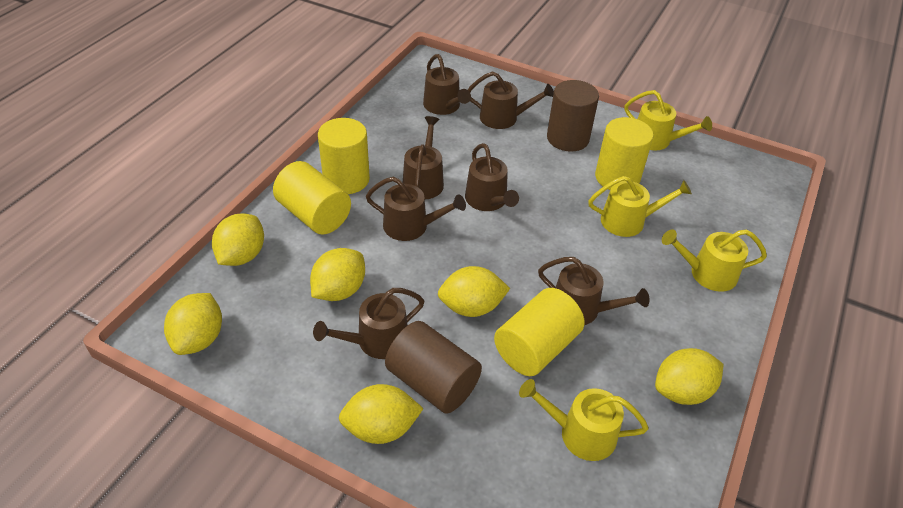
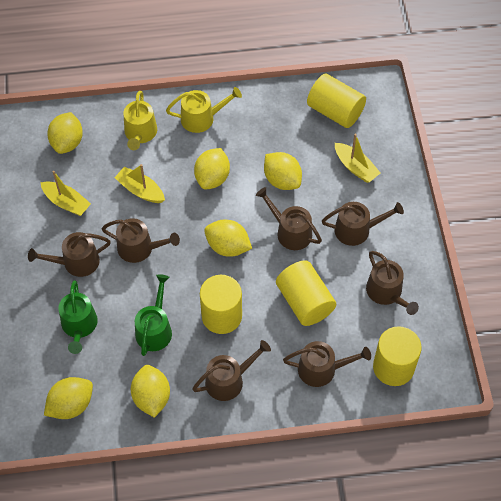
brown cylinder: 2 -> 0
green watering can: 0 -> 2
yellow boat: 0 -> 3
yellow watering can: 4 -> 2

